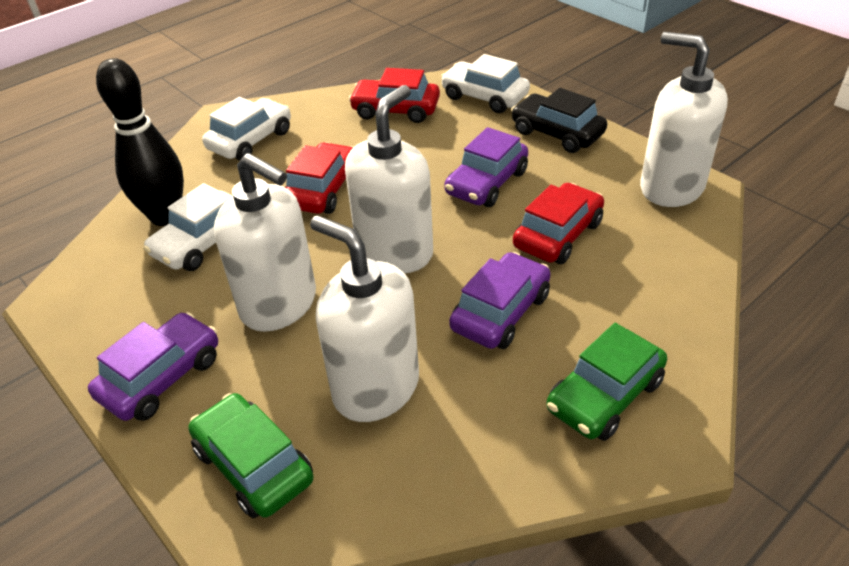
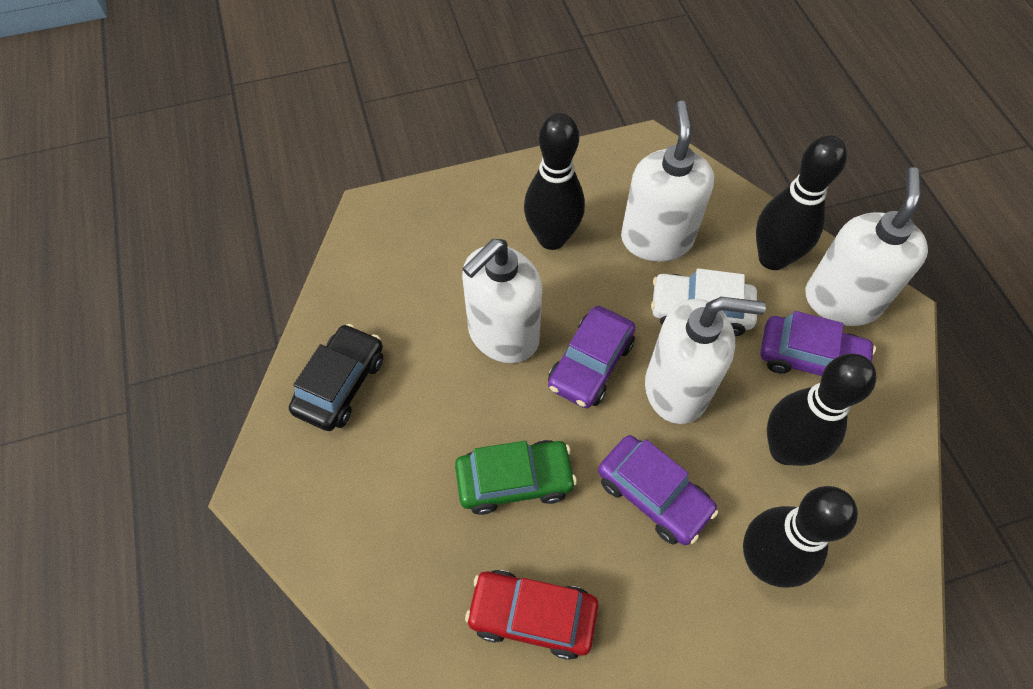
black bowling pin: 1 -> 4
green car: 2 -> 1
red car: 3 -> 1
white car: 3 -> 1

